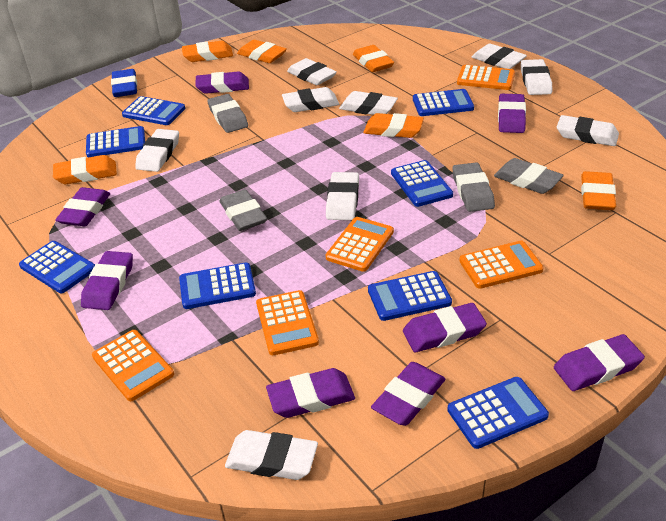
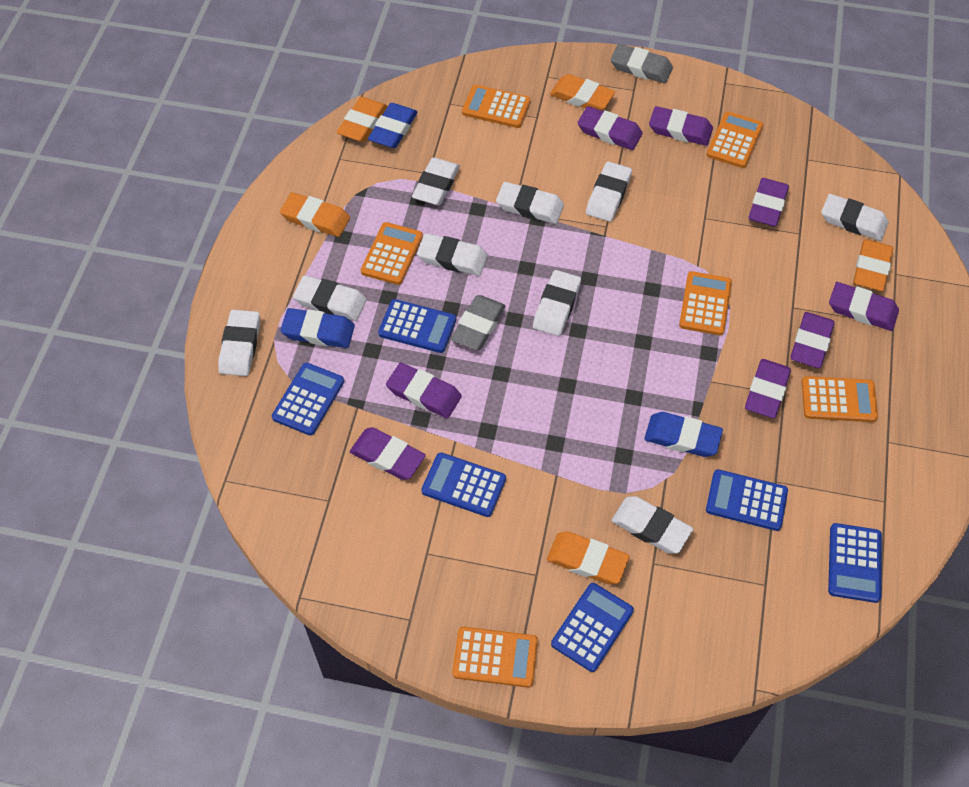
blue calculator: 8 -> 6
blue eraser: 1 -> 3
grey eraser: 4 -> 2
orange calculator: 5 -> 6
orange eraser: 6 -> 5

